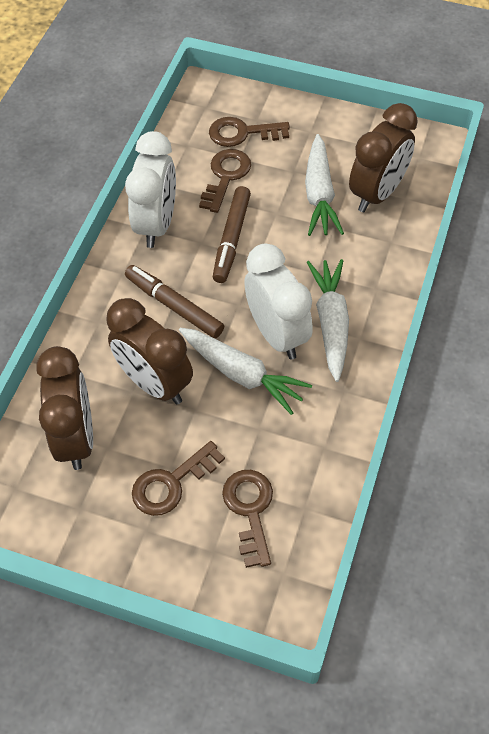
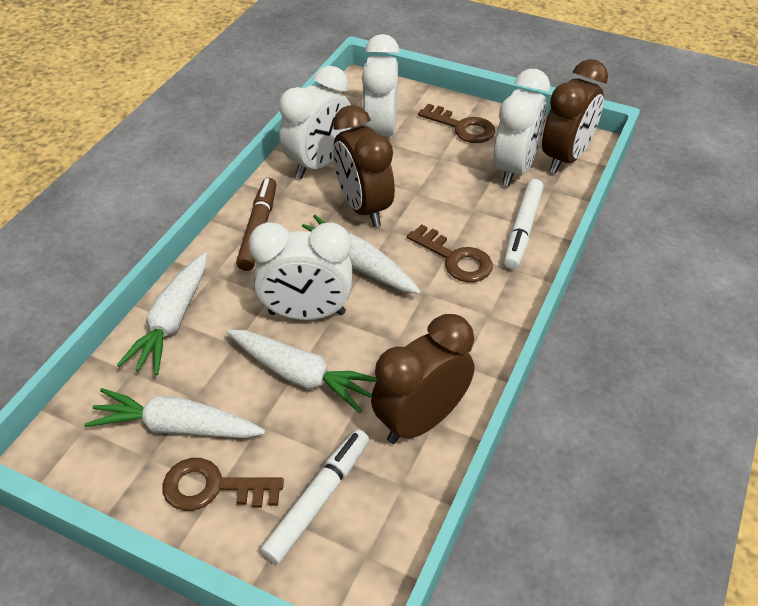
brown key: 4 -> 3
brown marker: 2 -> 1
white carrot: 3 -> 4
white clock: 2 -> 4
white marker: 0 -> 2

